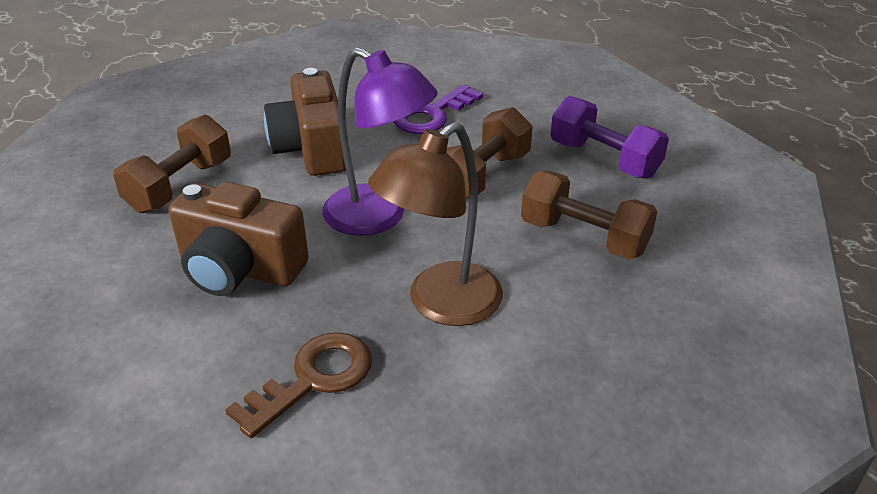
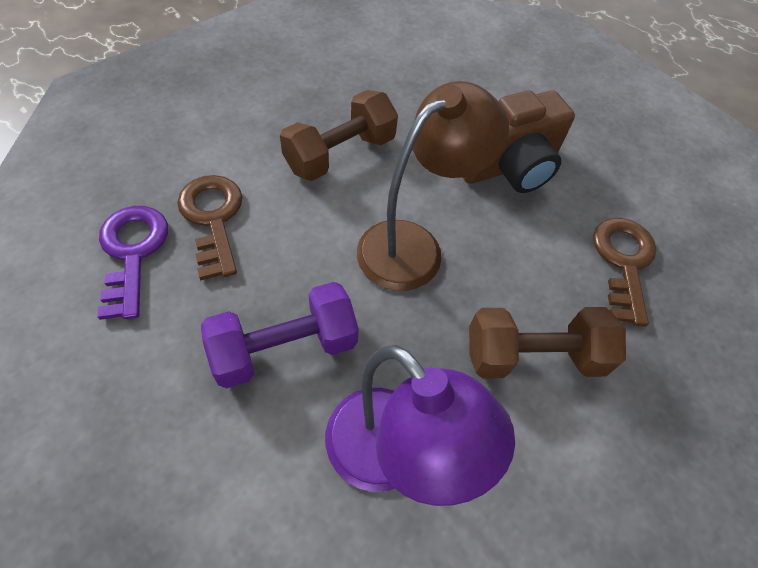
brown camera: 2 -> 1
brown dumbbell: 3 -> 2
brown key: 1 -> 2

